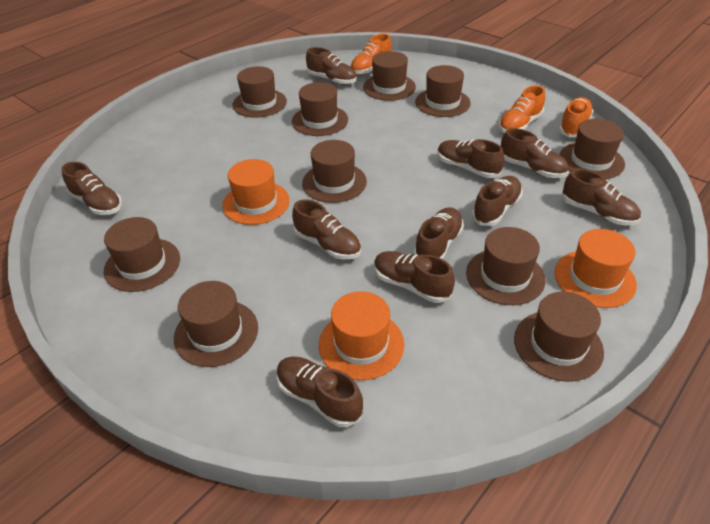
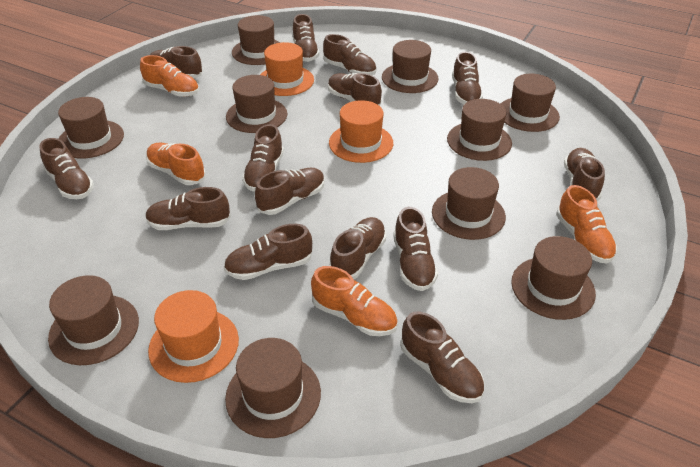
brown shoe: 10 -> 14
orange shoe: 3 -> 4

